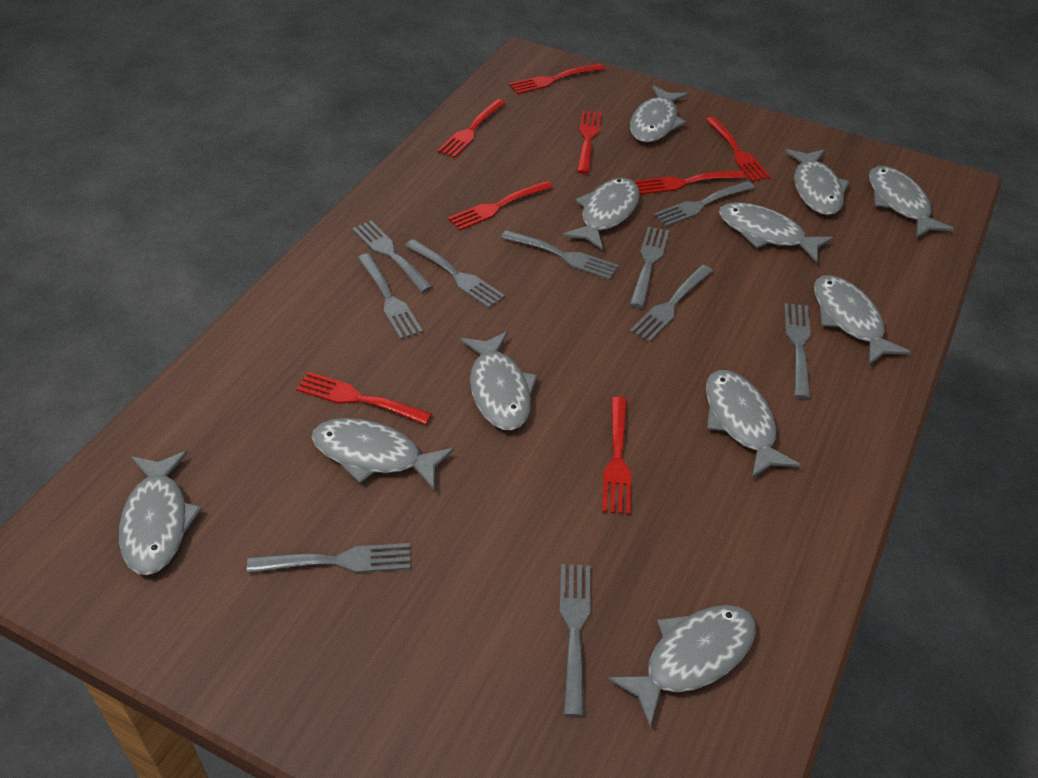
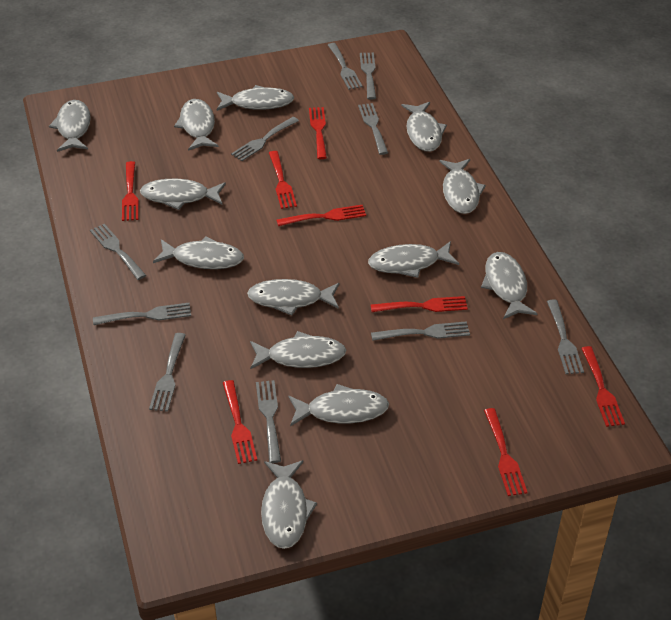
grey fish: 11 -> 13

